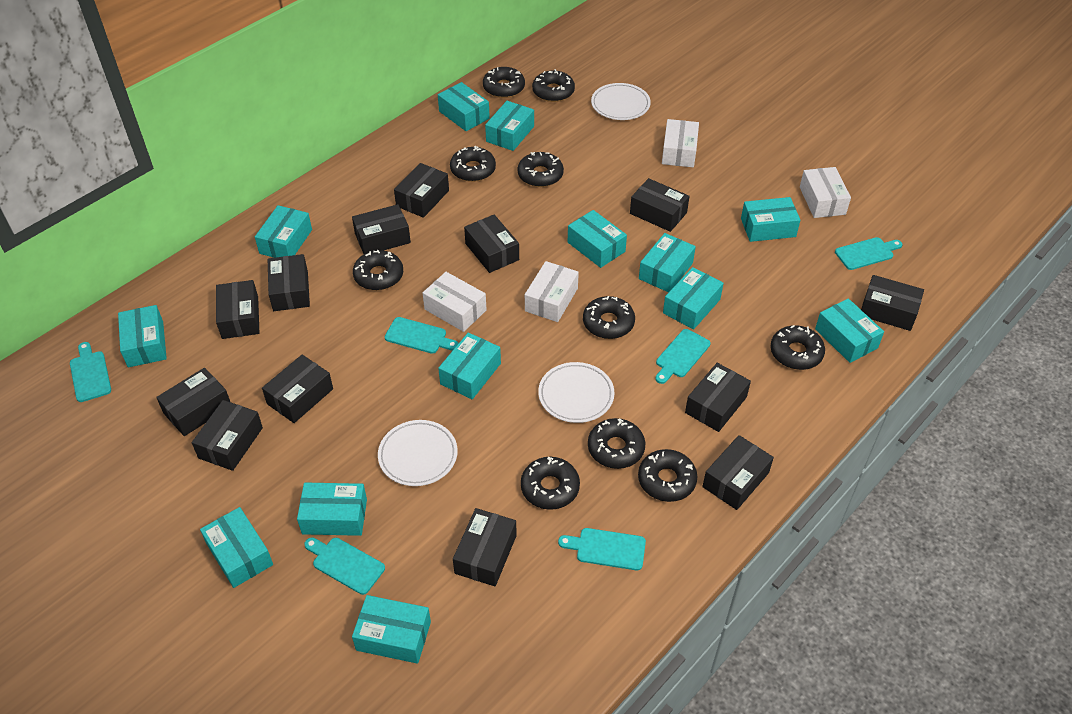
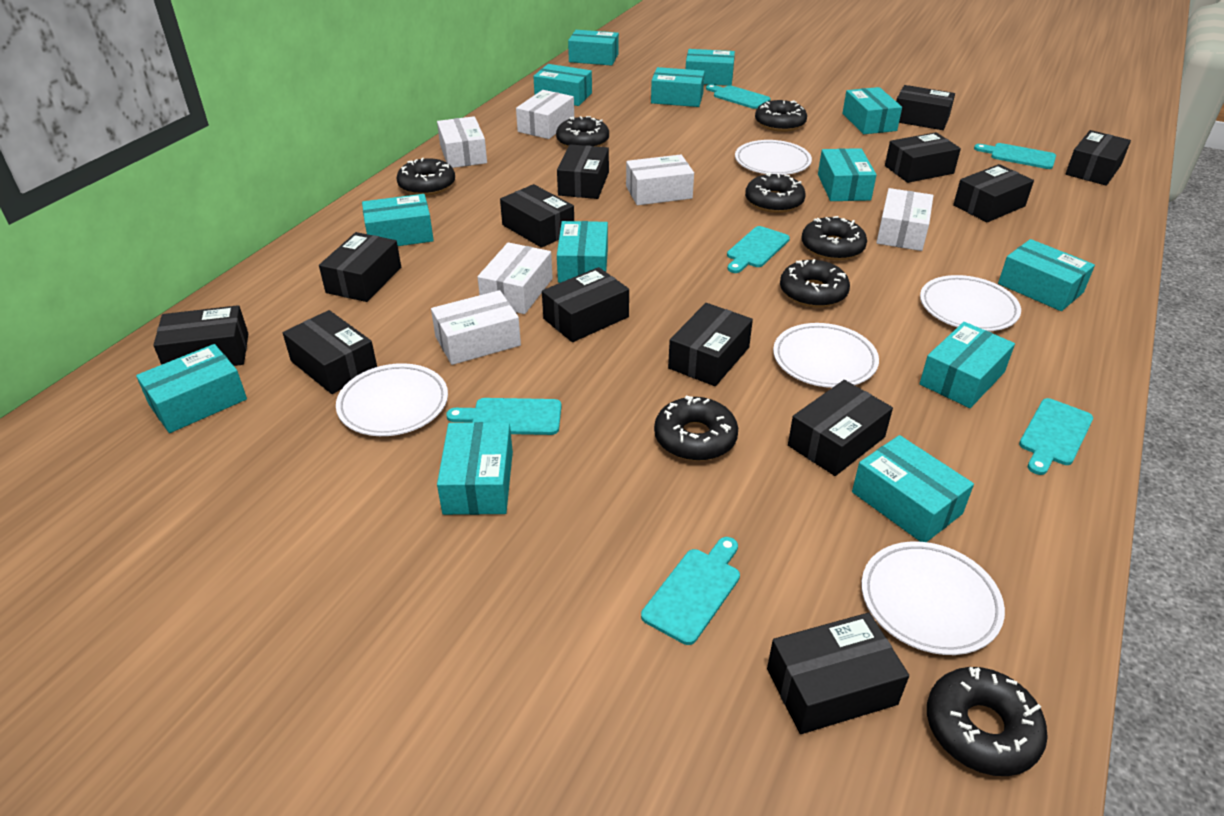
black donut: 10 -> 8
white box: 4 -> 6
white plate: 3 -> 5

